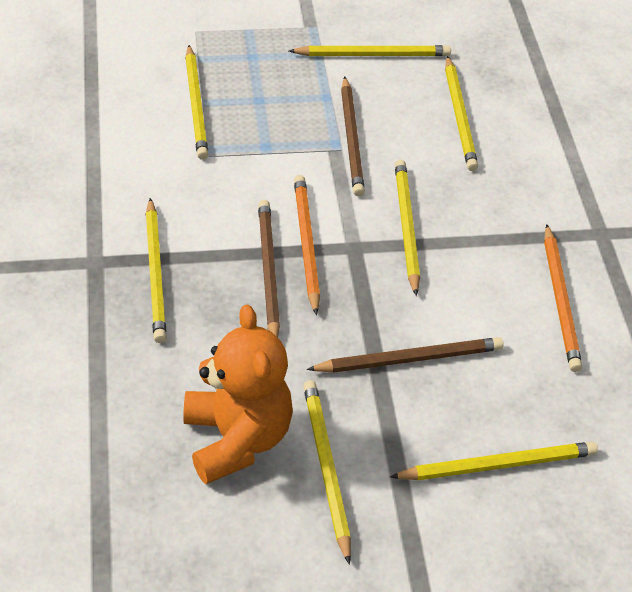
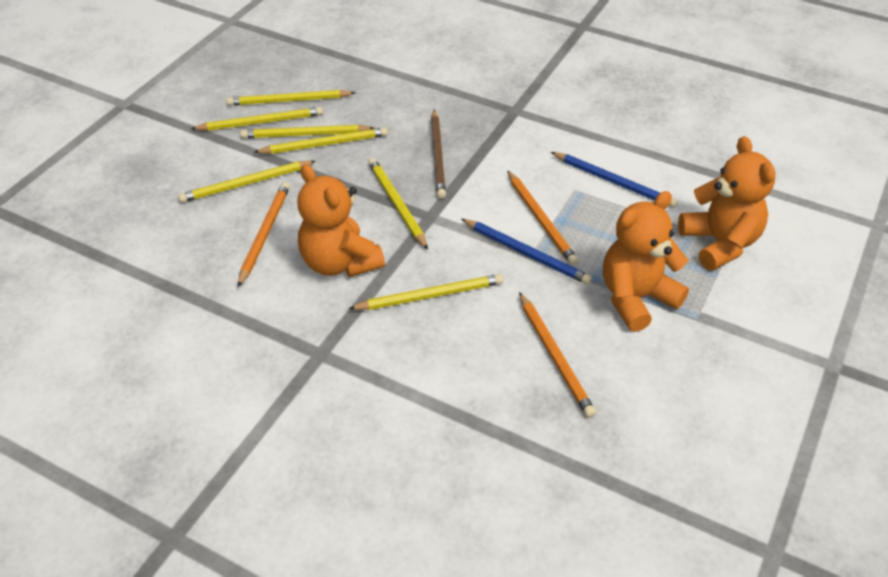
blue pencil: 0 -> 2
brown pencil: 3 -> 1
orange pencil: 2 -> 3
orange teddy bear: 1 -> 3

